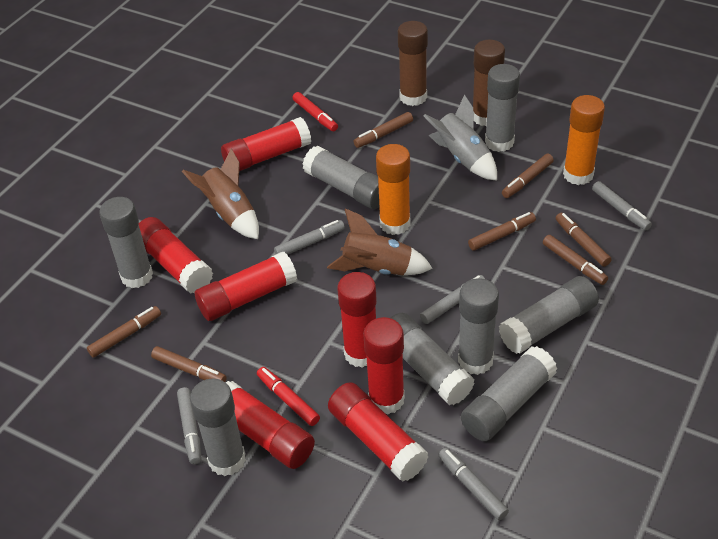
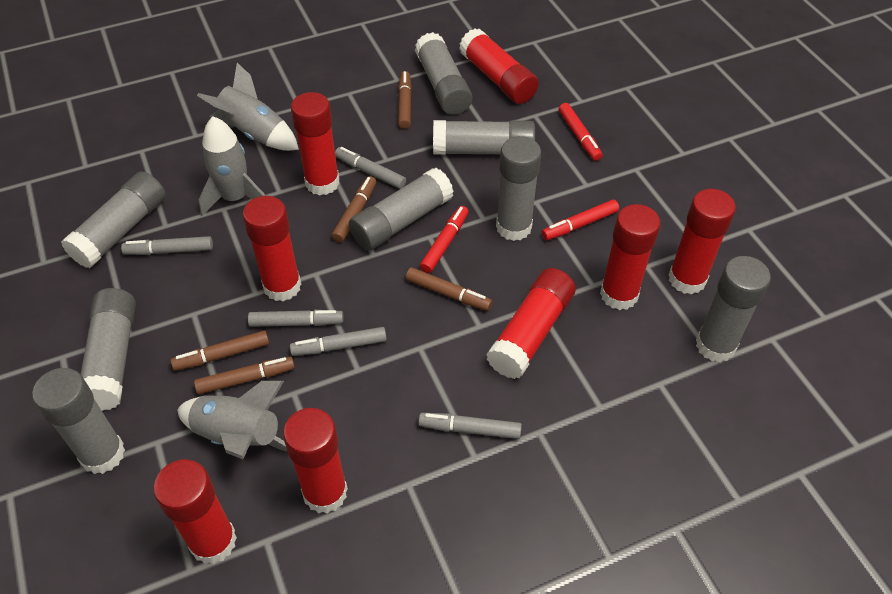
brown glue stick: 2 -> 0
brown marker: 7 -> 5
brown rocket: 2 -> 0
grey rocket: 1 -> 3
orange glue stick: 2 -> 0
red glue stick: 7 -> 8
red marker: 2 -> 3

